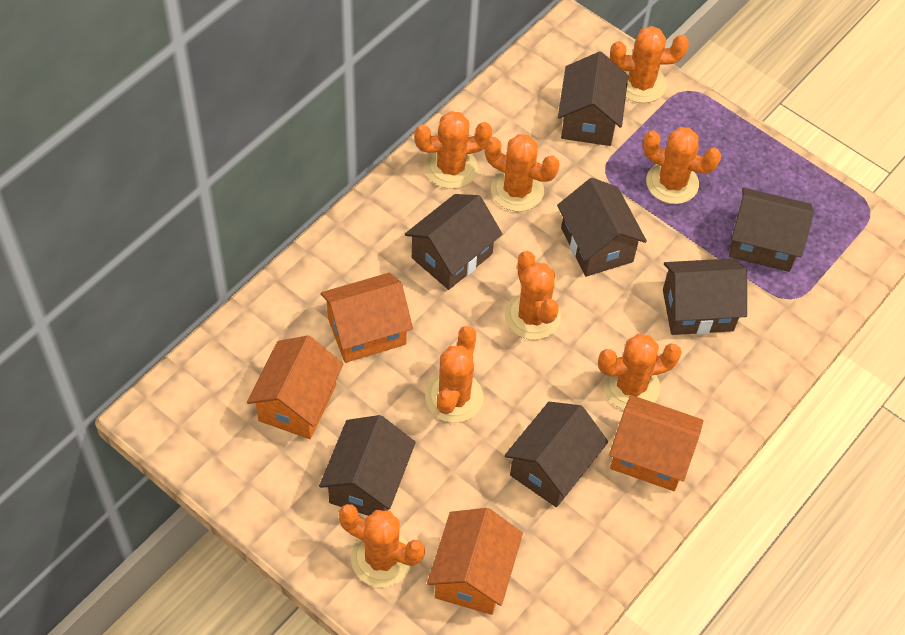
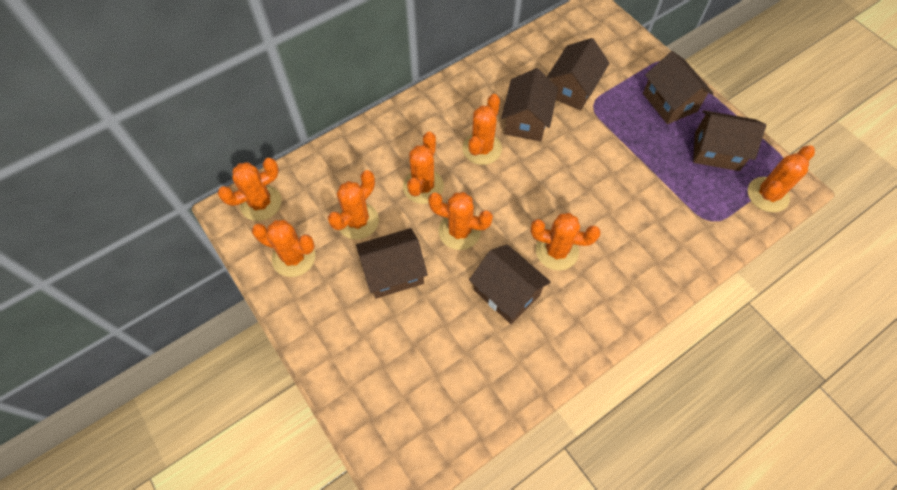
brown house: 7 -> 6
orange house: 4 -> 0

